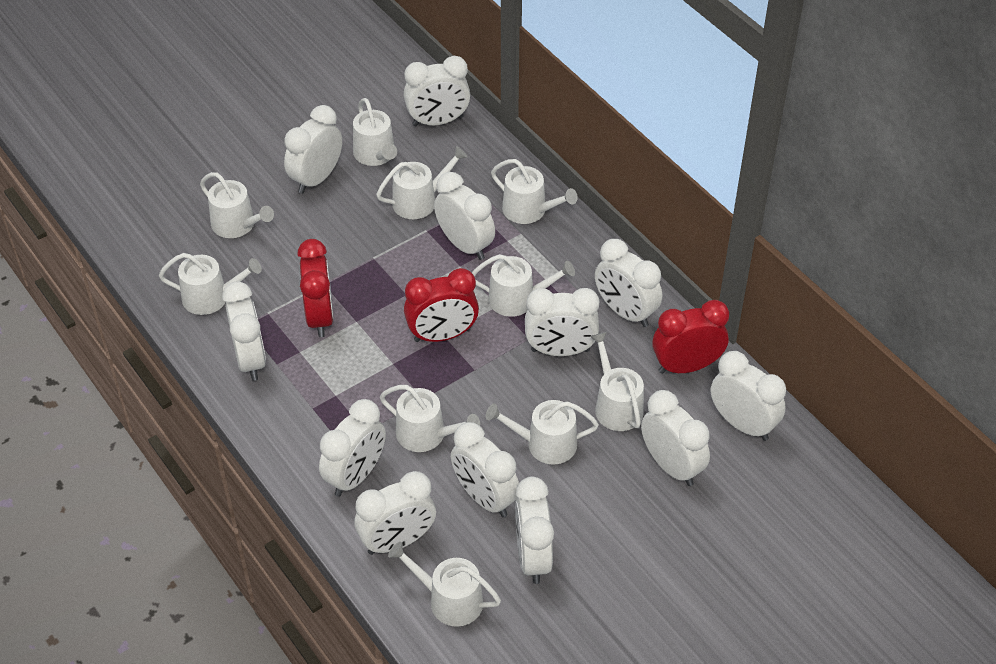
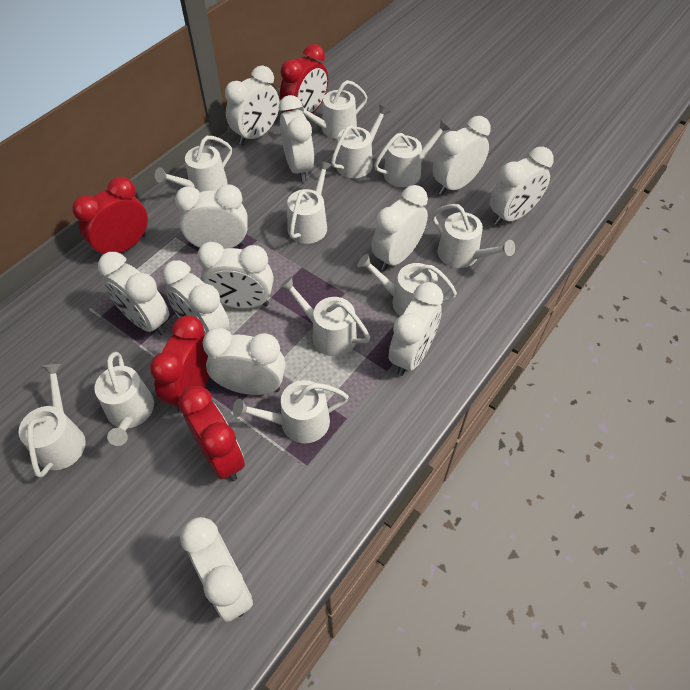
red clock: 3 -> 4
white watering can: 10 -> 11

